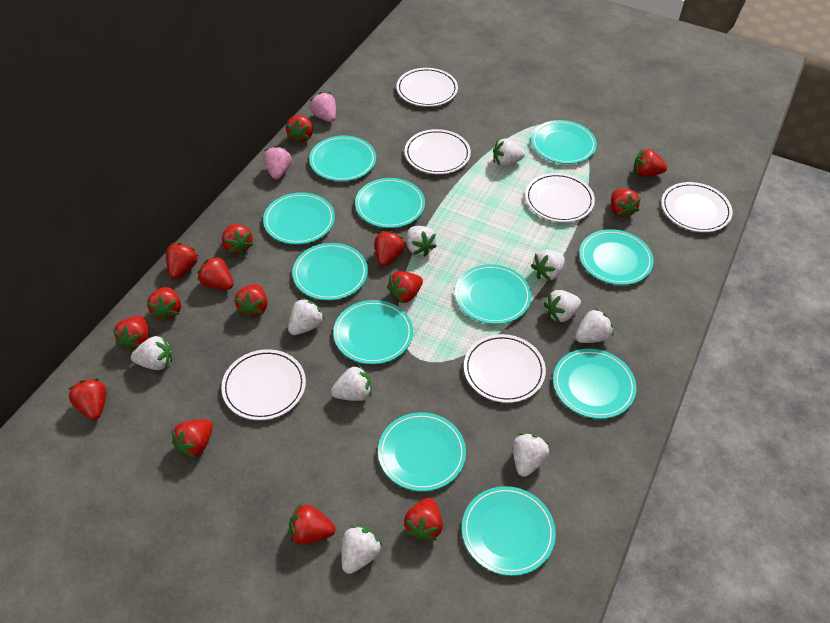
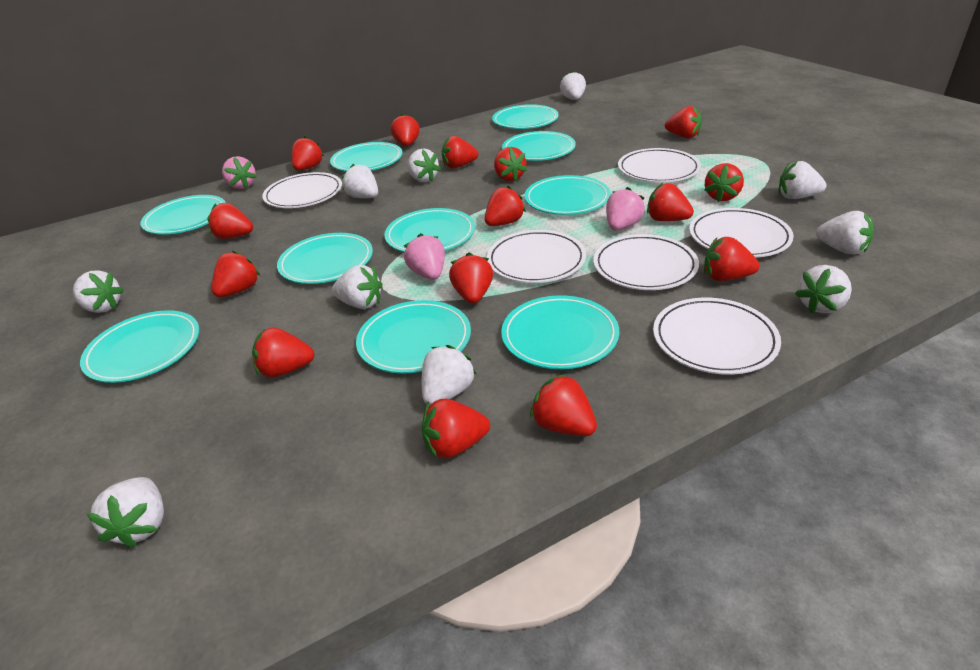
pink strawberry: 2 -> 3
turquoise plate: 11 -> 10

